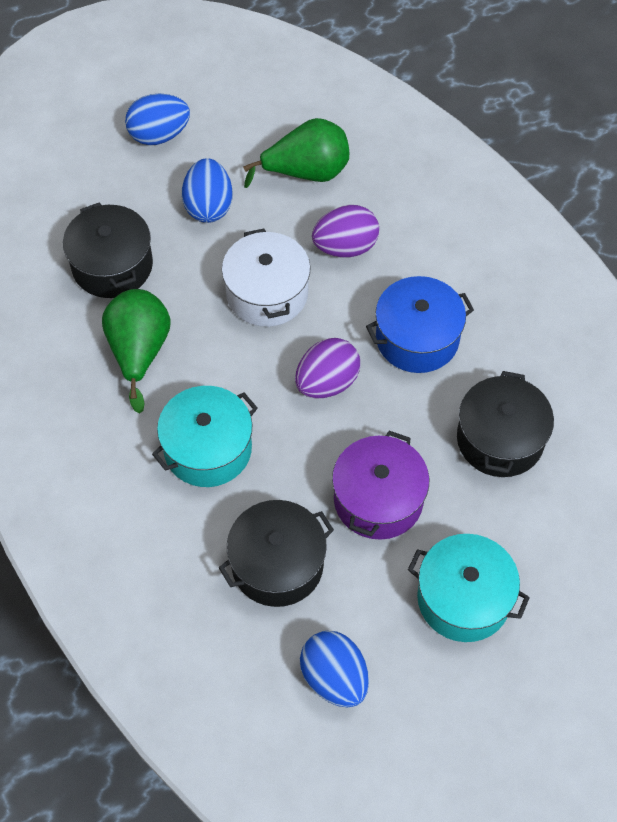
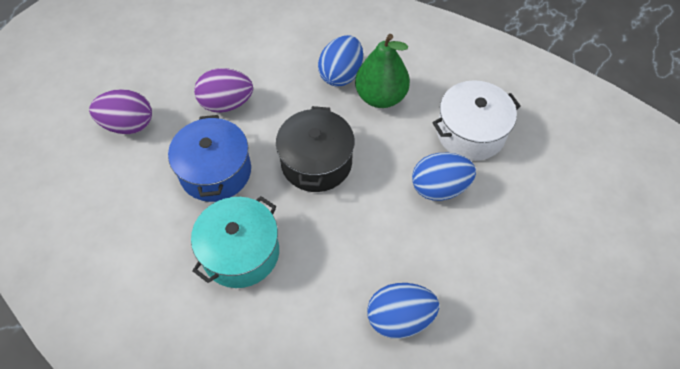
black pot: 3 -> 1
green pear: 2 -> 1
purple pot: 1 -> 0
turquoise pot: 2 -> 1

